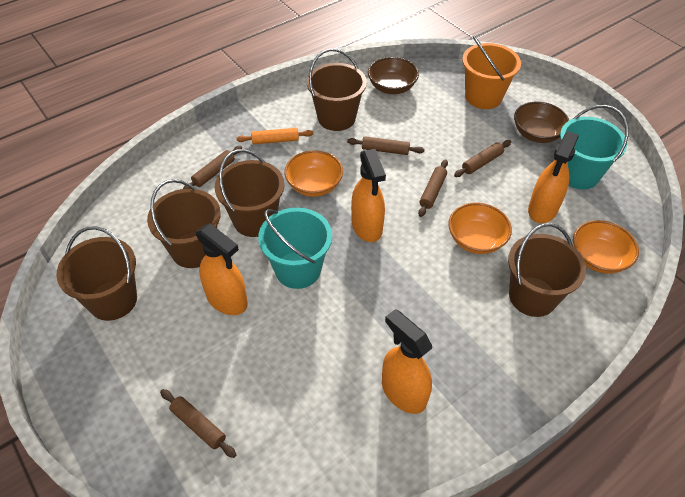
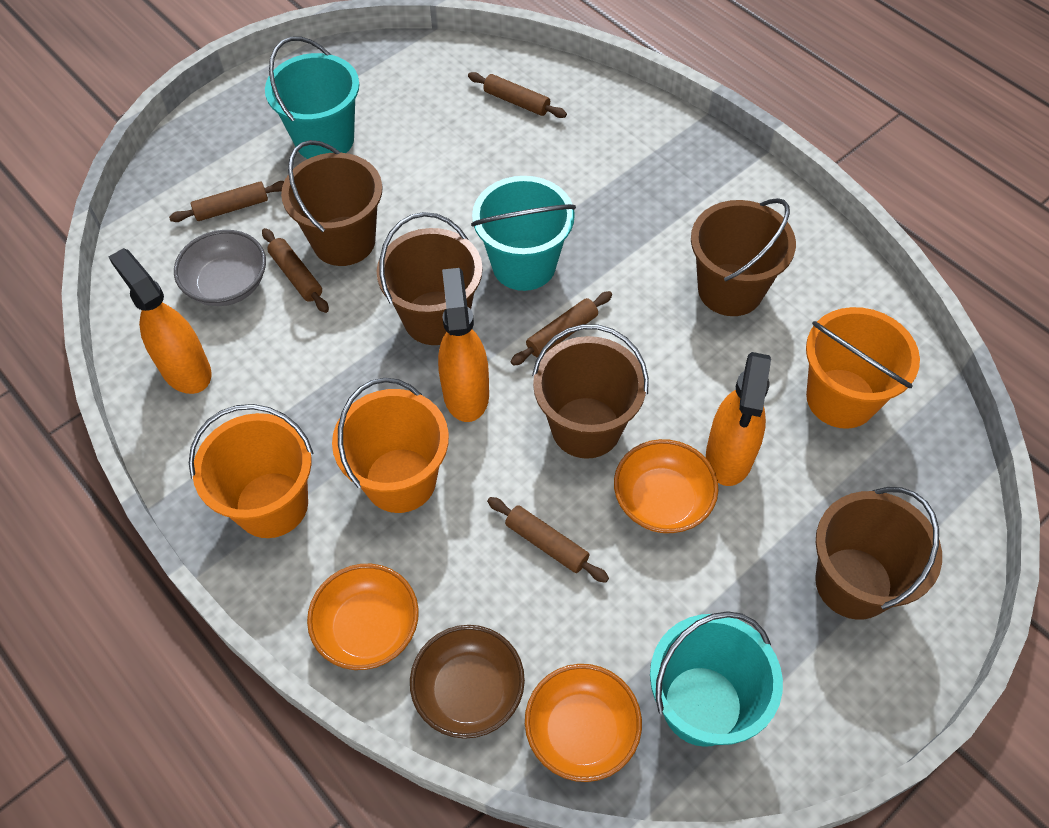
brown bowl: 2 -> 1
grey bowl: 0 -> 1
orange bucket: 1 -> 3
orange rolling pin: 1 -> 0
orange spray bottle: 4 -> 3
turquoise bucket: 2 -> 3

